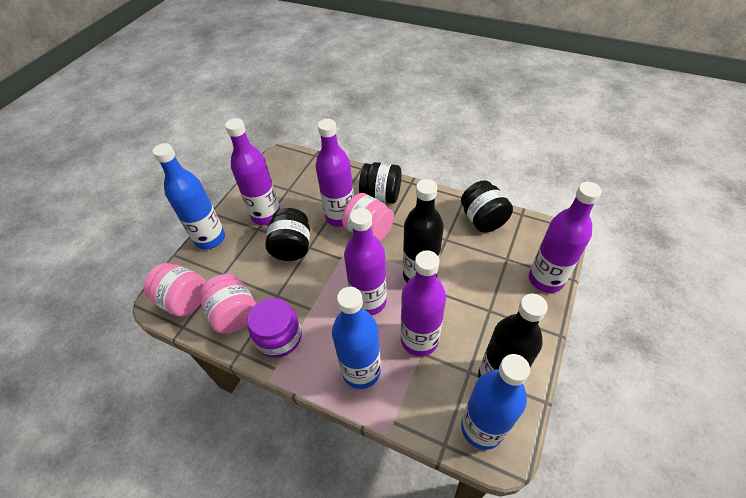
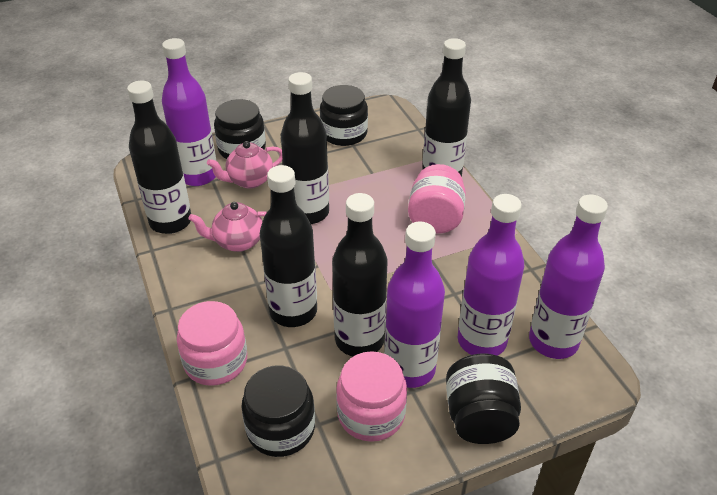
black bottle: 2 -> 5
black jar: 3 -> 4
blue bottle: 3 -> 0
pink teapot: 0 -> 2
purple bottle: 5 -> 4
purple jar: 1 -> 0

